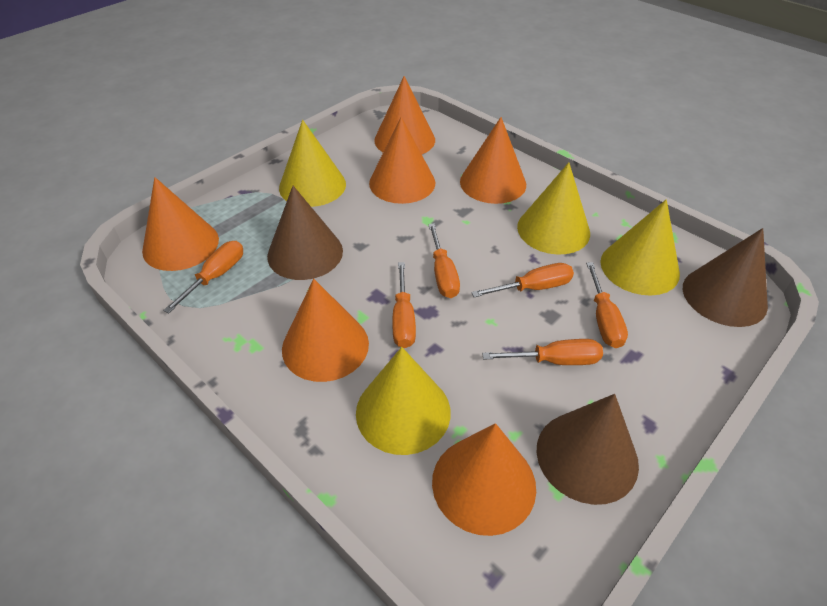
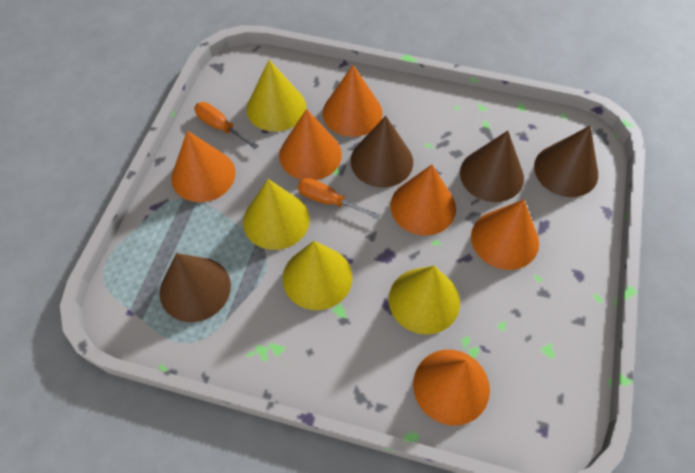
brown cone: 3 -> 4
orange screwdriver: 6 -> 2

